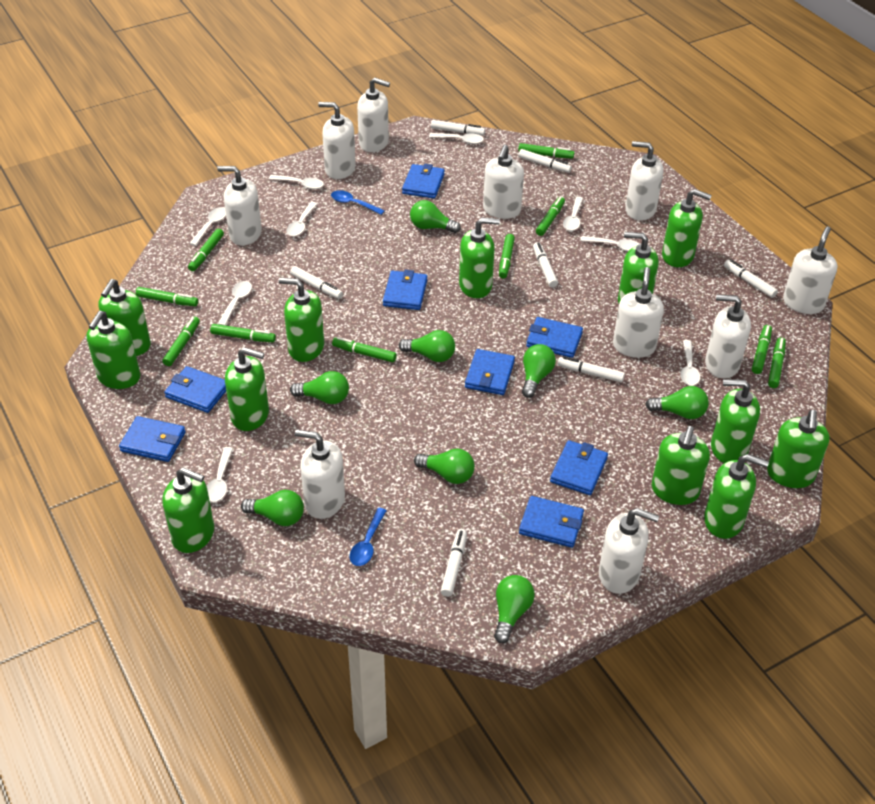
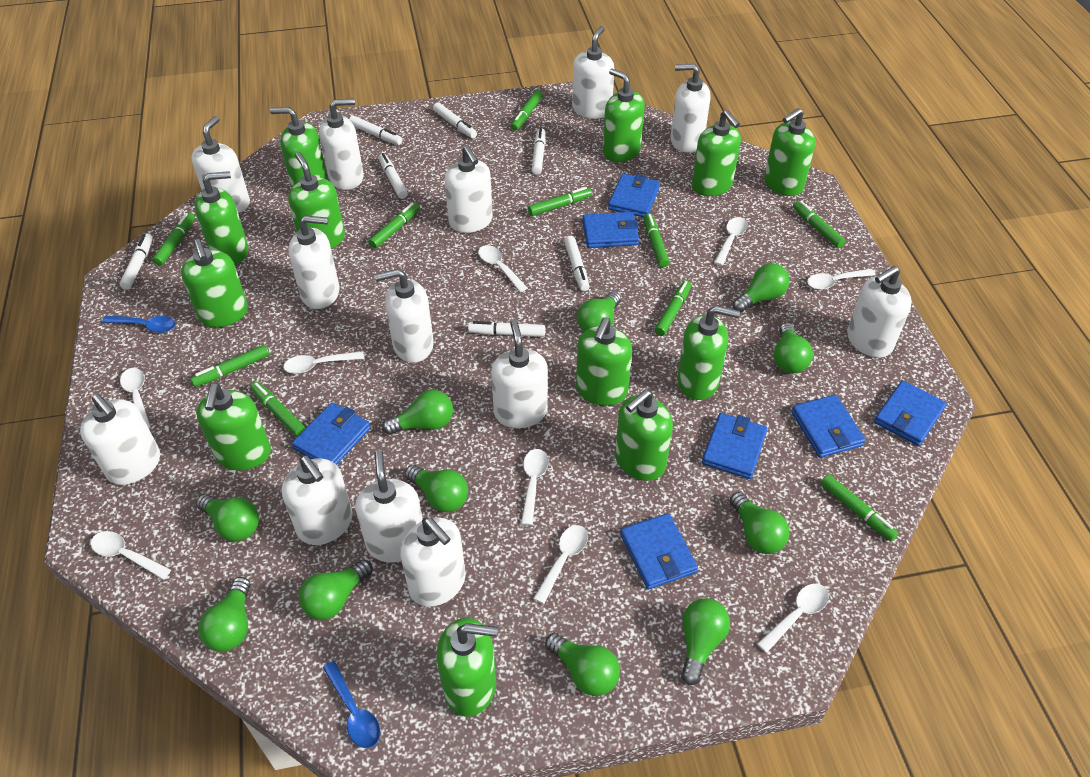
blue wallet: 8 -> 7
green light bulb: 8 -> 11
white soap dispenser: 10 -> 13

